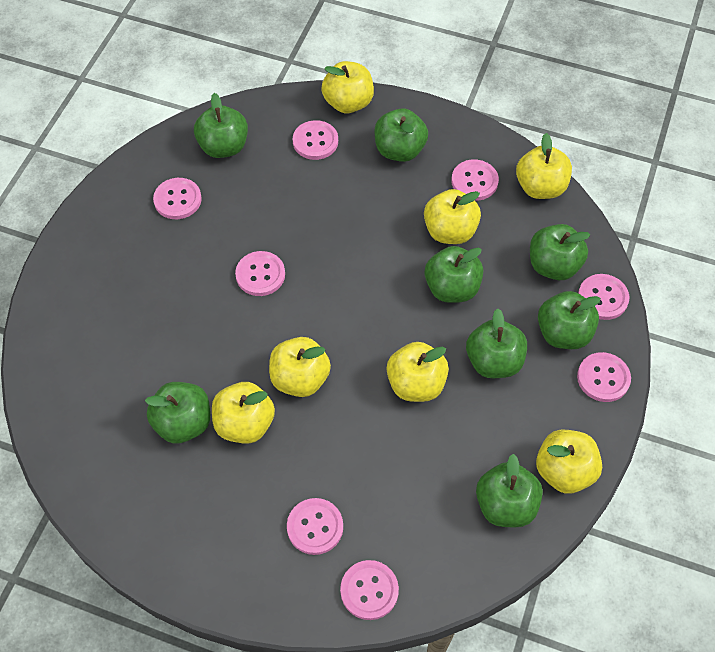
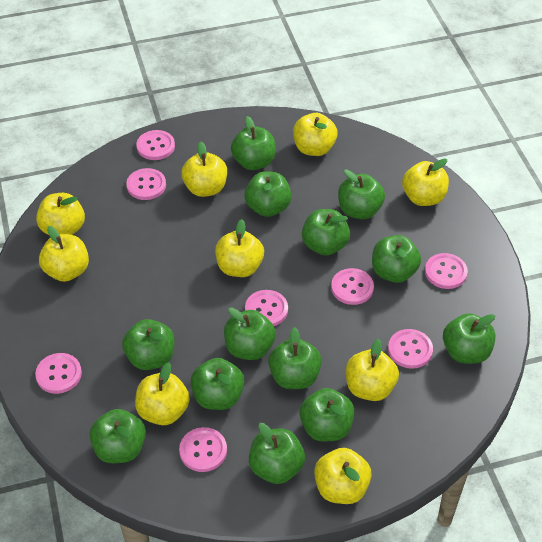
green apple: 8 -> 13
yellow apple: 7 -> 9

